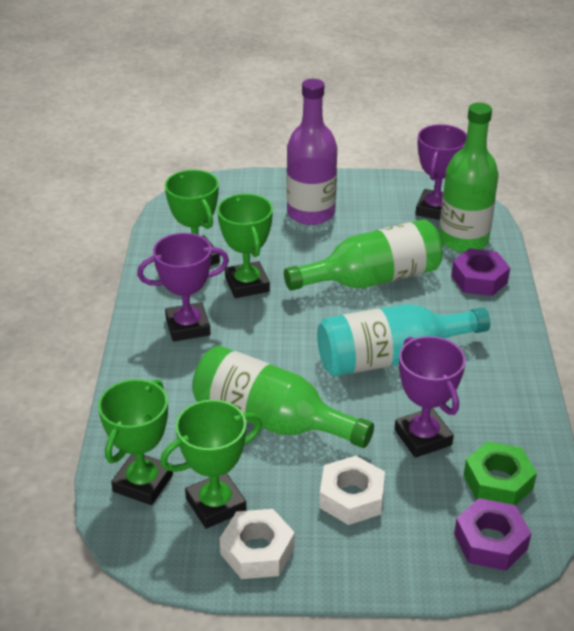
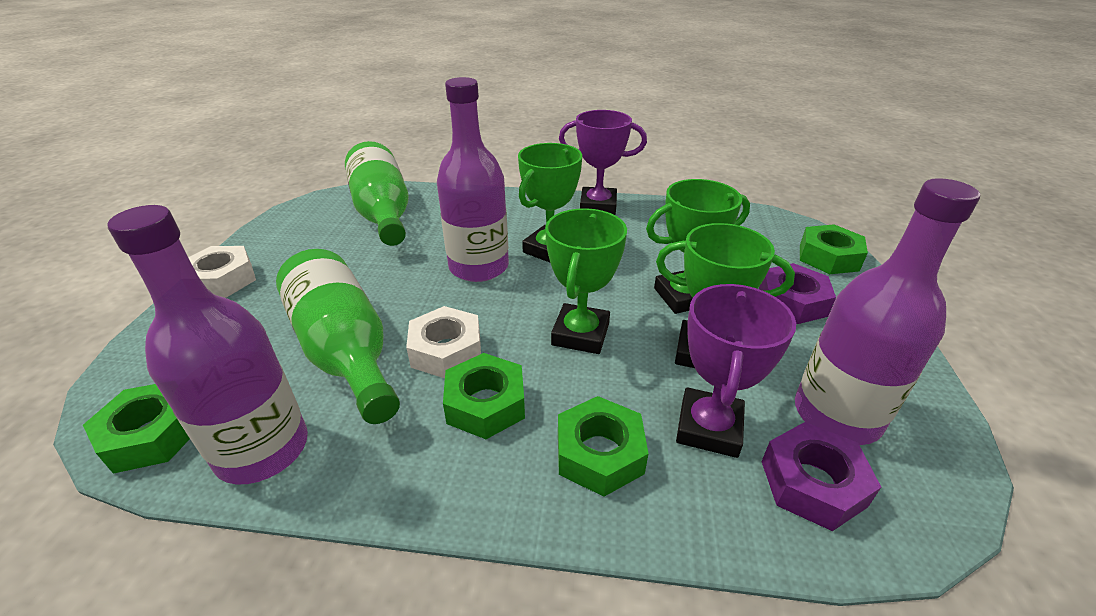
green bottle: 3 -> 2
green nut: 1 -> 4
purple bottle: 1 -> 3
purple trophy: 3 -> 2
turquoise bottle: 1 -> 0

